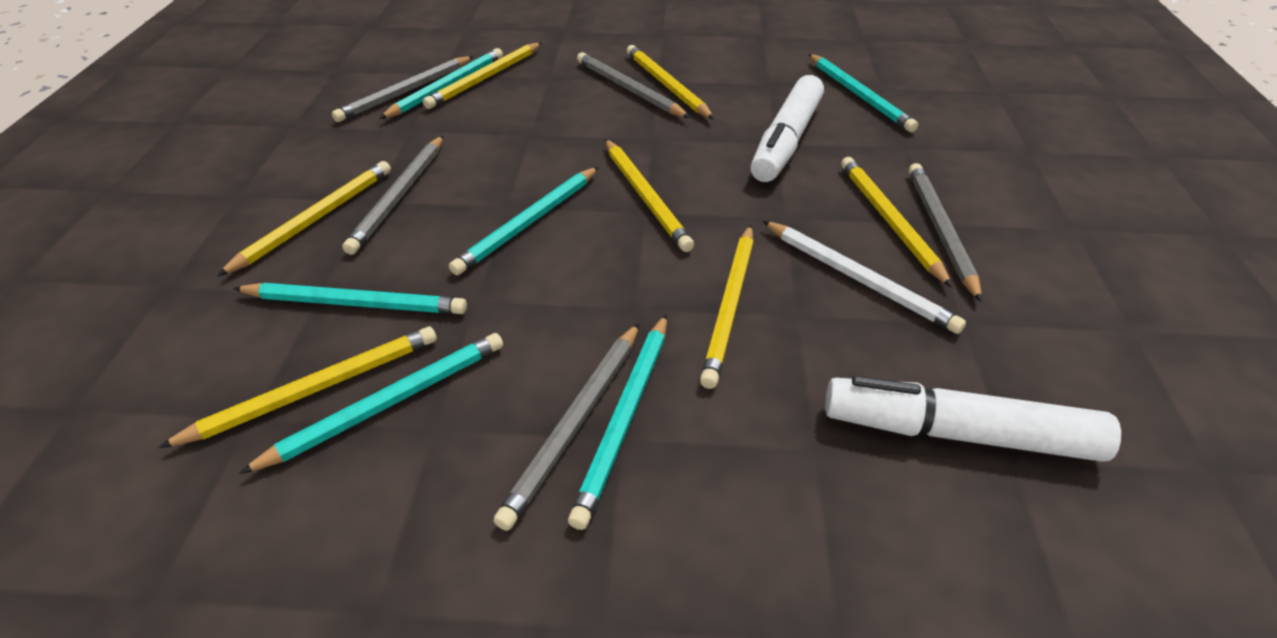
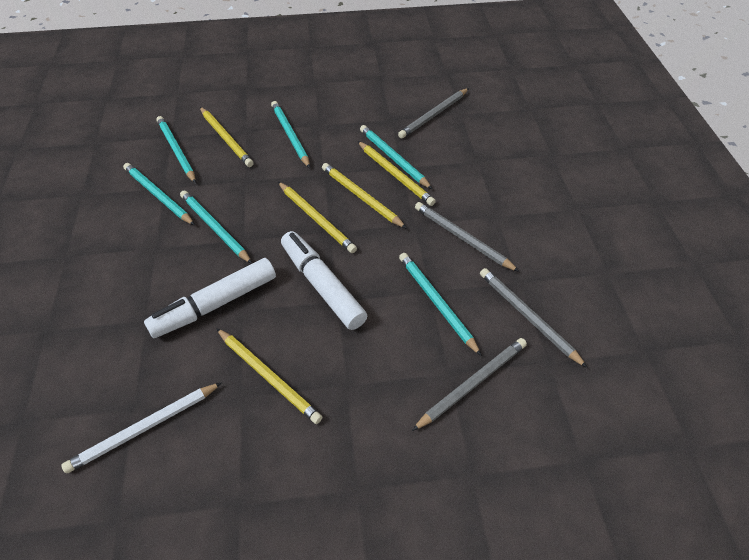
grey pencil: 5 -> 4
yellow pencil: 7 -> 5

